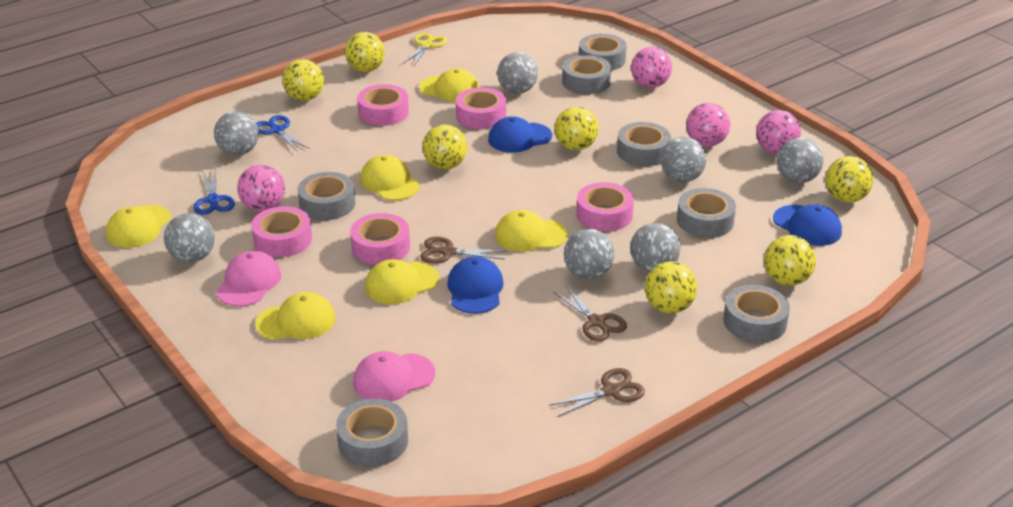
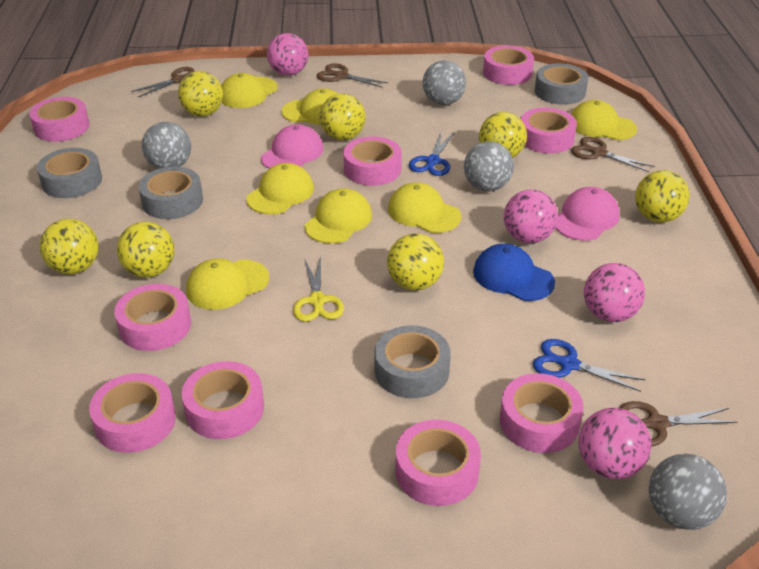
blue cap: 3 -> 1
brown scissors: 3 -> 4
grey ball: 7 -> 4
grey tape: 7 -> 4
pink tape: 5 -> 9
yellow cap: 6 -> 7

